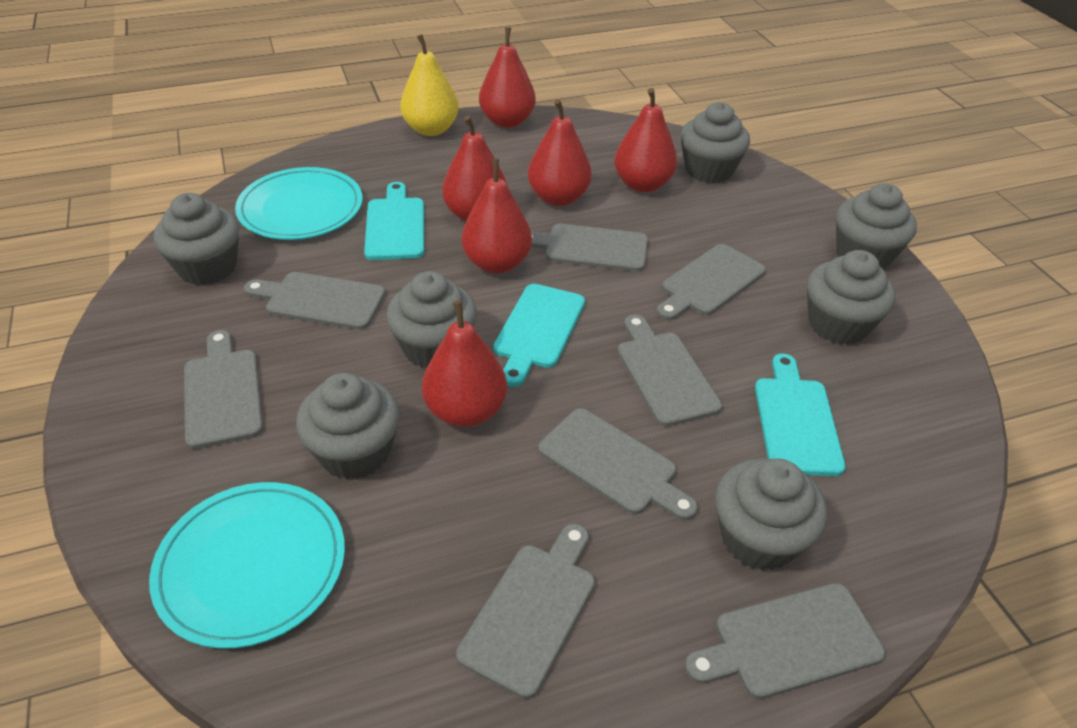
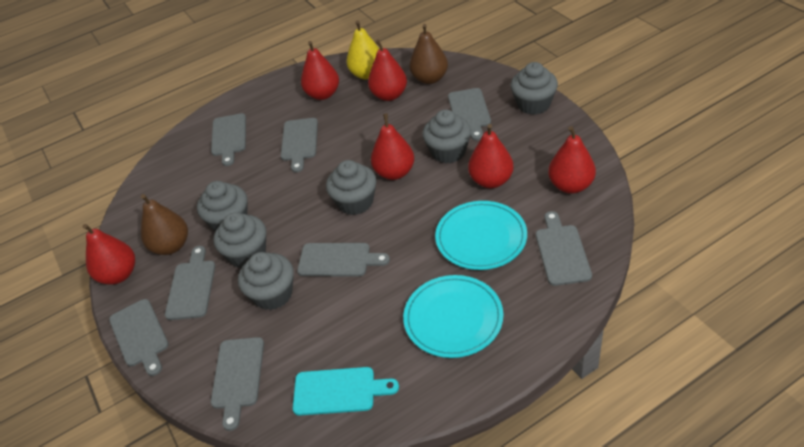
brown pear: 0 -> 2
grey cupcake: 7 -> 6
turquoise cutting board: 3 -> 1

